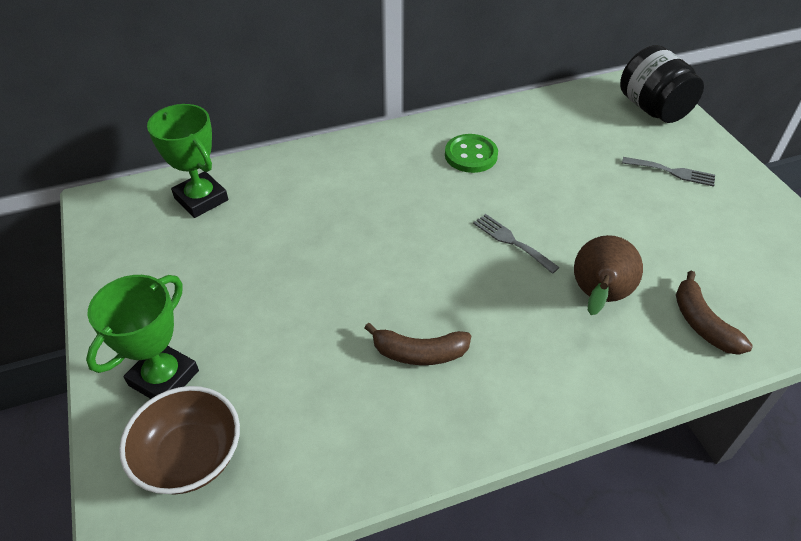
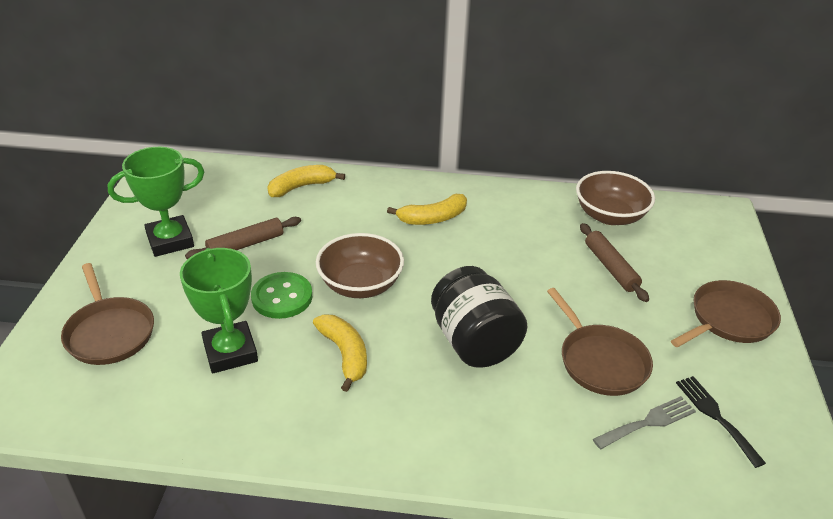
black fork: 0 -> 1
brown banana: 2 -> 0
brown bowl: 1 -> 2
brown pan: 0 -> 3
brown pear: 1 -> 0
brown rolling pin: 0 -> 2
grey fork: 2 -> 1
yellow banana: 0 -> 3

